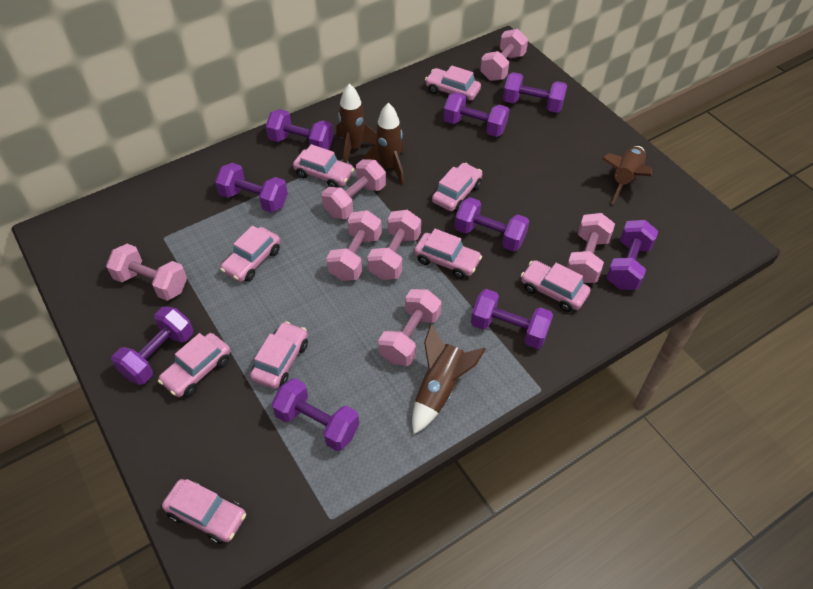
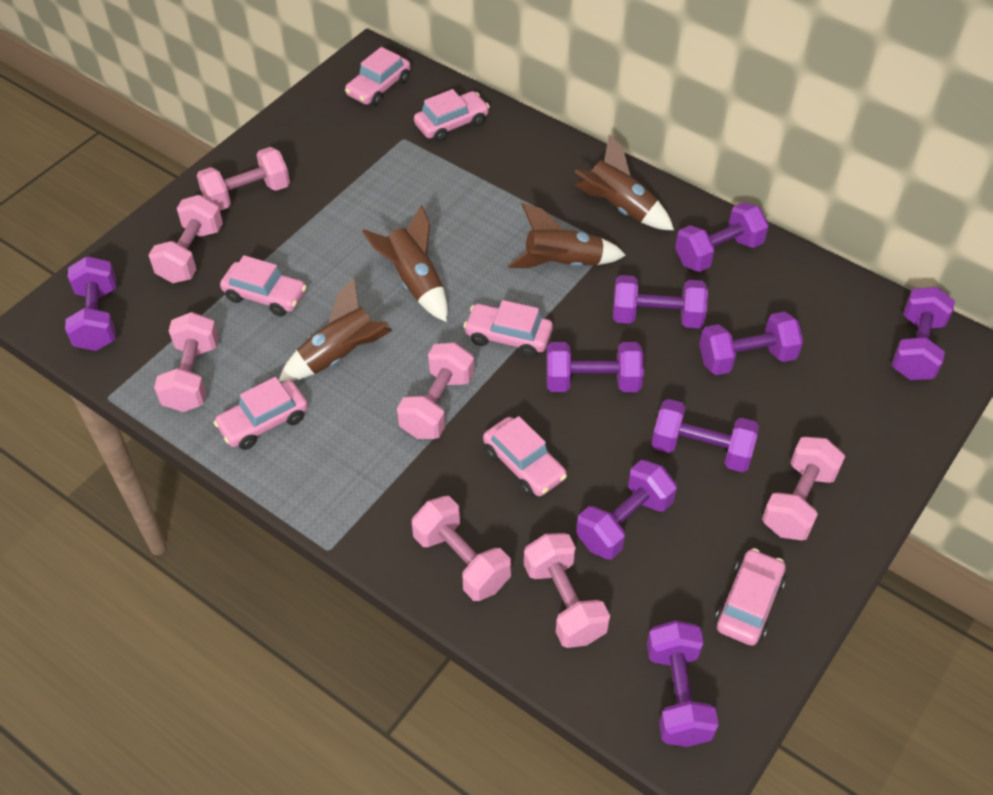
pink car: 9 -> 7

